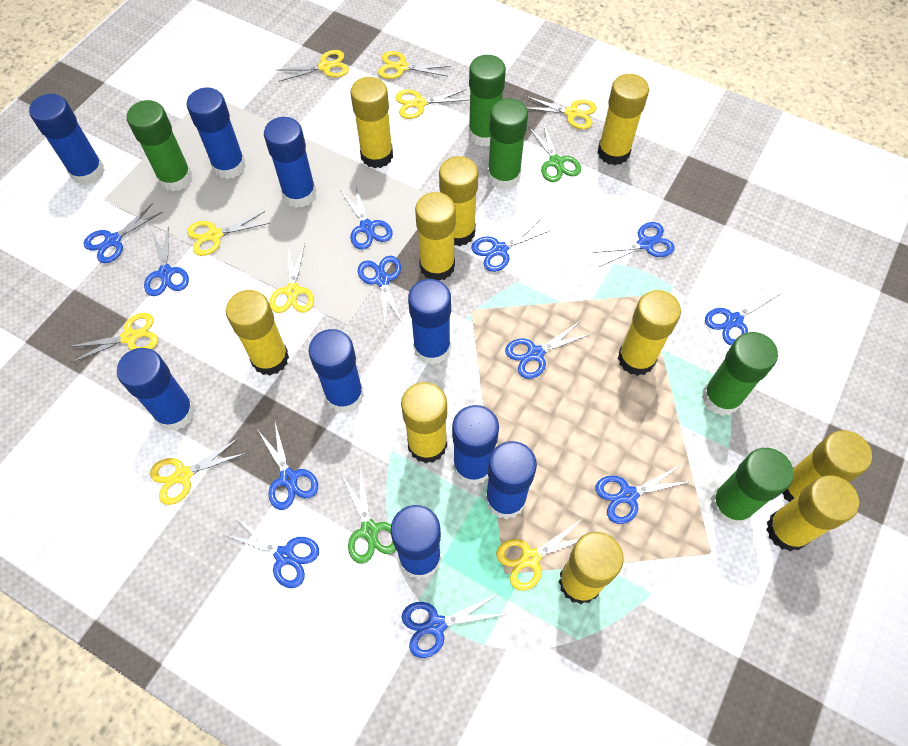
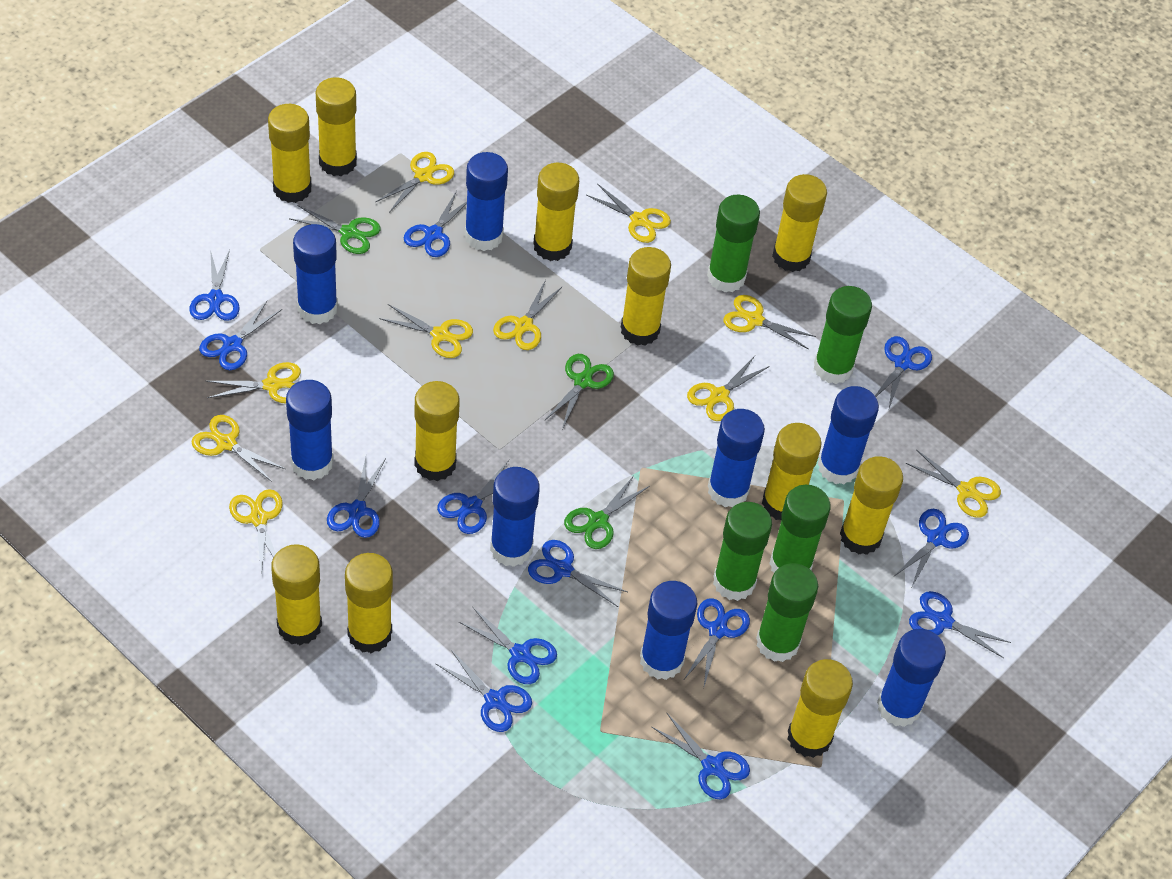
blue glue stick: 9 -> 8
blue scissors: 12 -> 13
green scissors: 2 -> 3
yellow glue stick: 10 -> 11
yellow scissors: 9 -> 10

